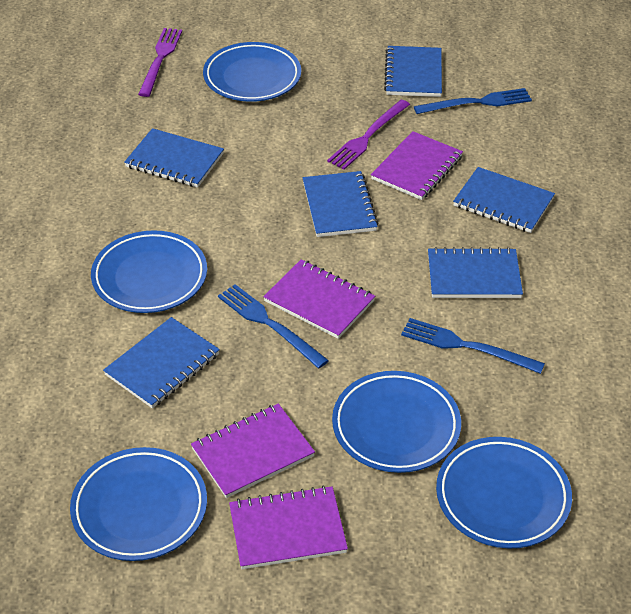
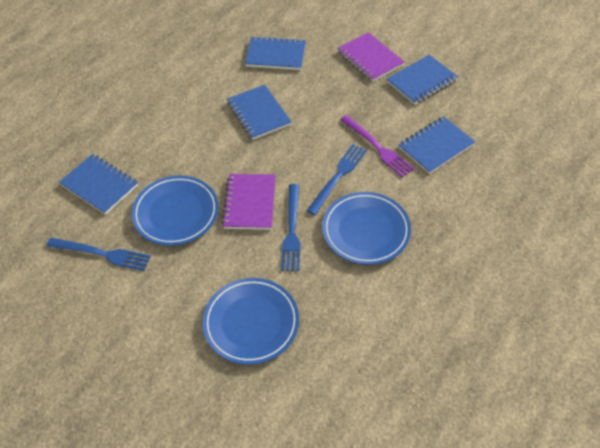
blue notebook: 6 -> 5
blue plate: 5 -> 3
purple fork: 2 -> 1
purple notebook: 4 -> 2

